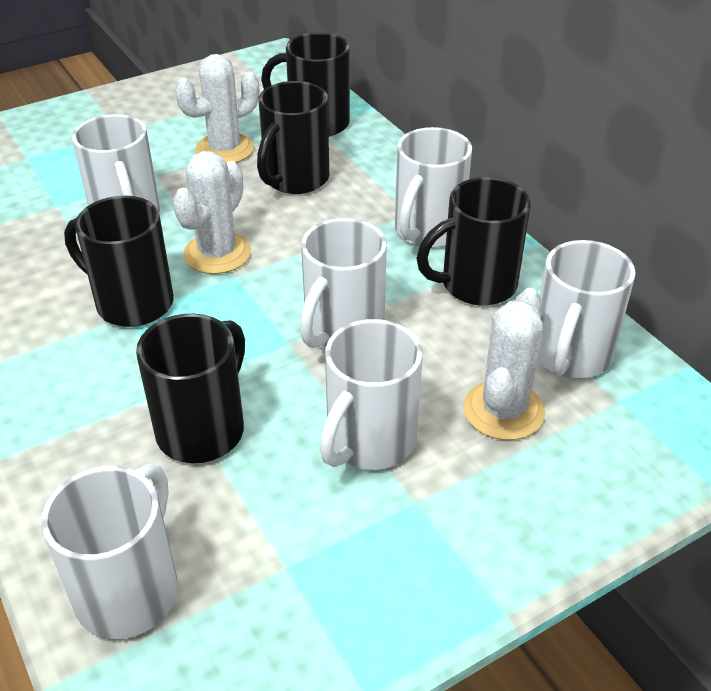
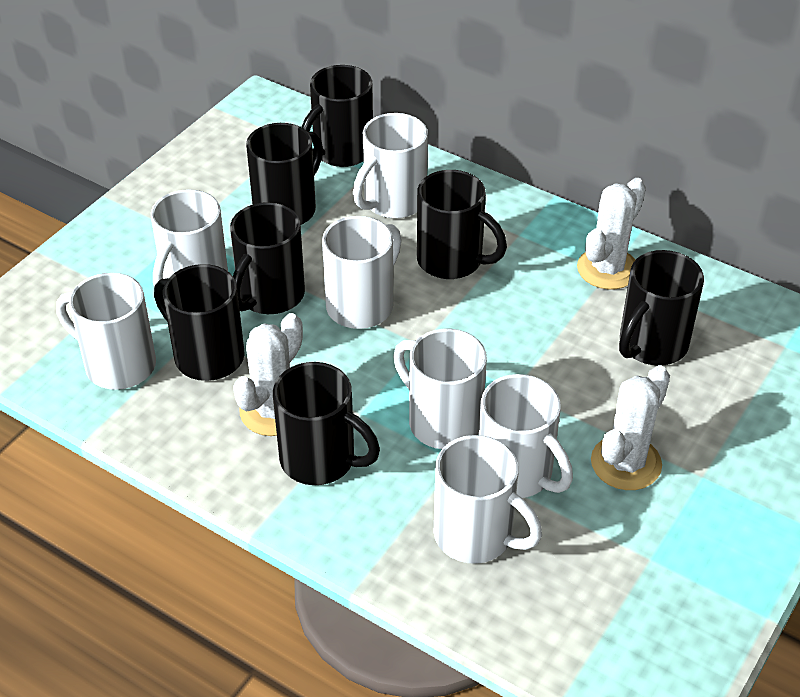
black mug: 5 -> 7
white mug: 6 -> 7

